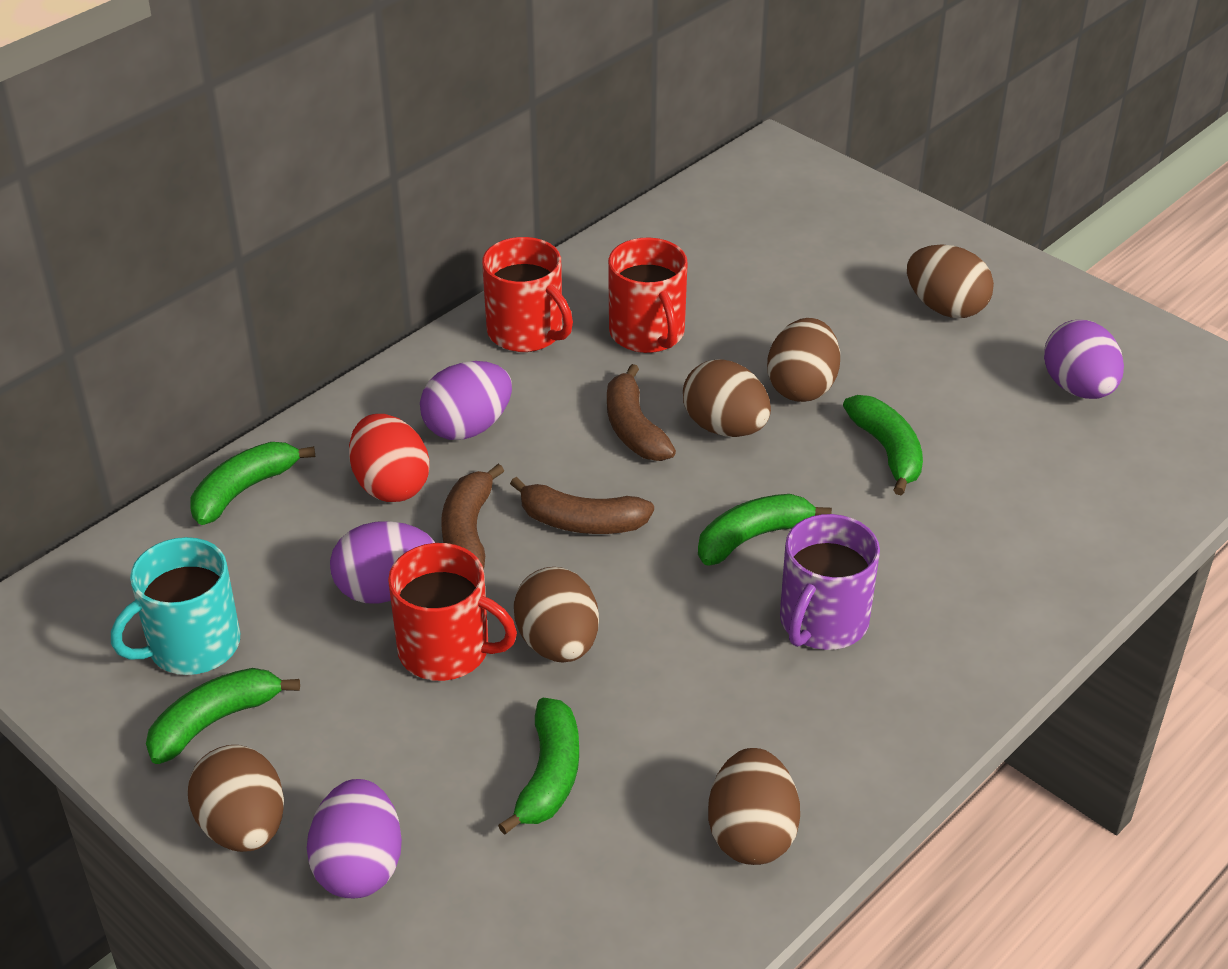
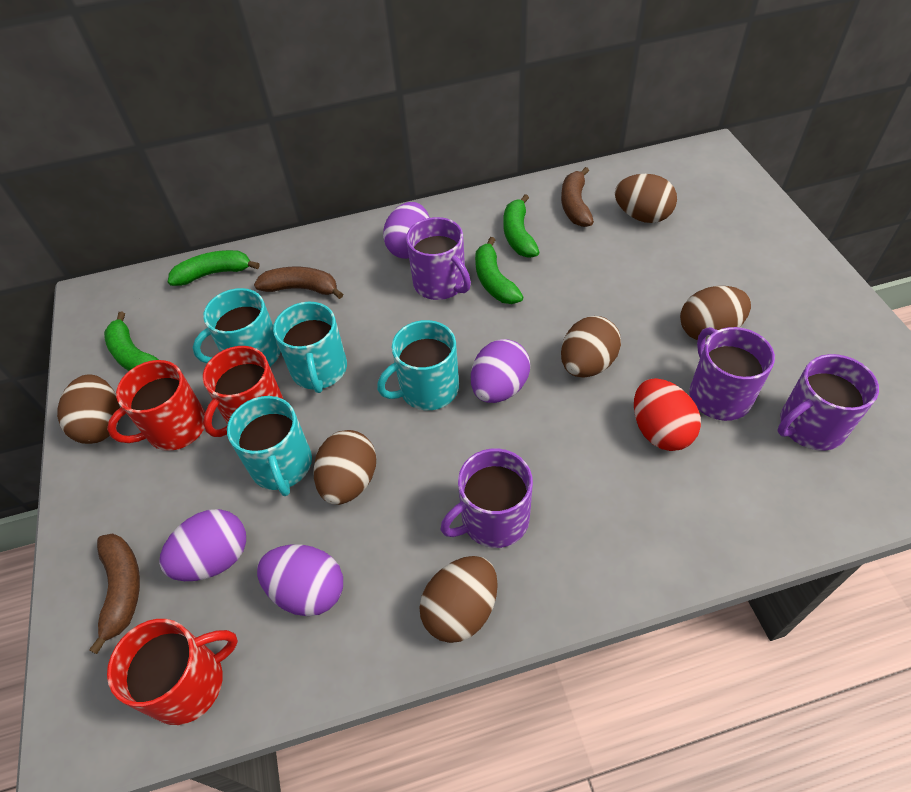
green banana: 5 -> 4
purple mug: 1 -> 4
turquoise mug: 1 -> 4

